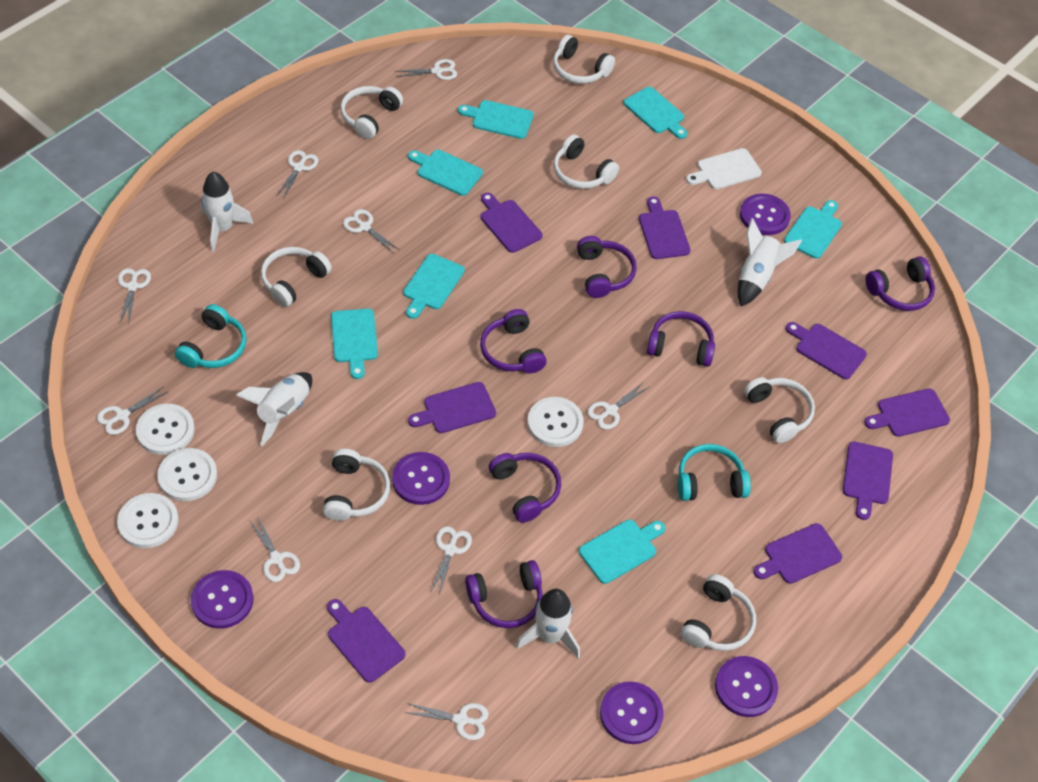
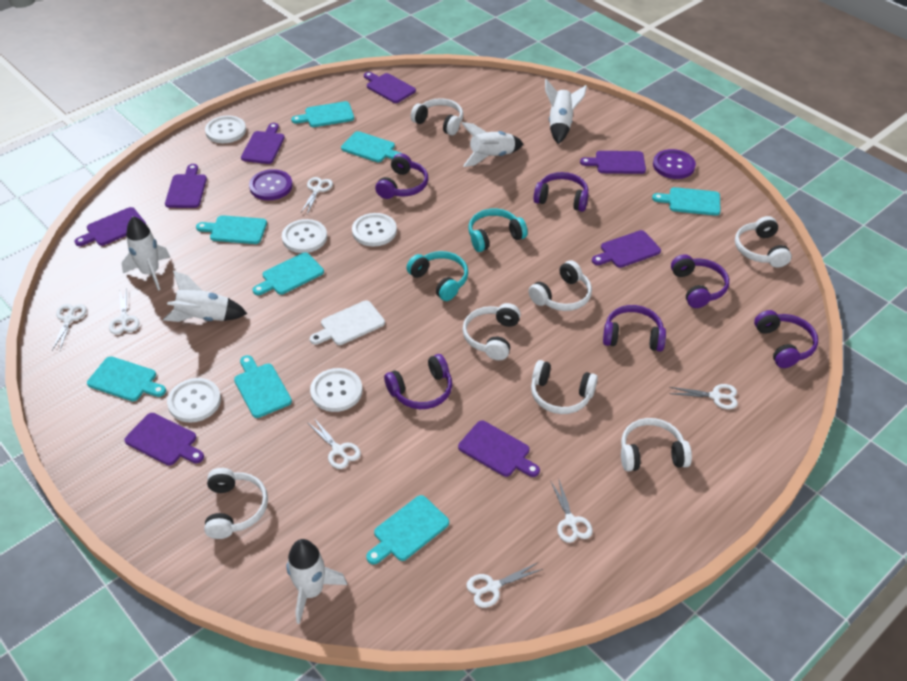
purple button: 5 -> 2
turquoise cutting board: 7 -> 8
white button: 4 -> 5
white rocket: 4 -> 5
white scissors: 9 -> 7

